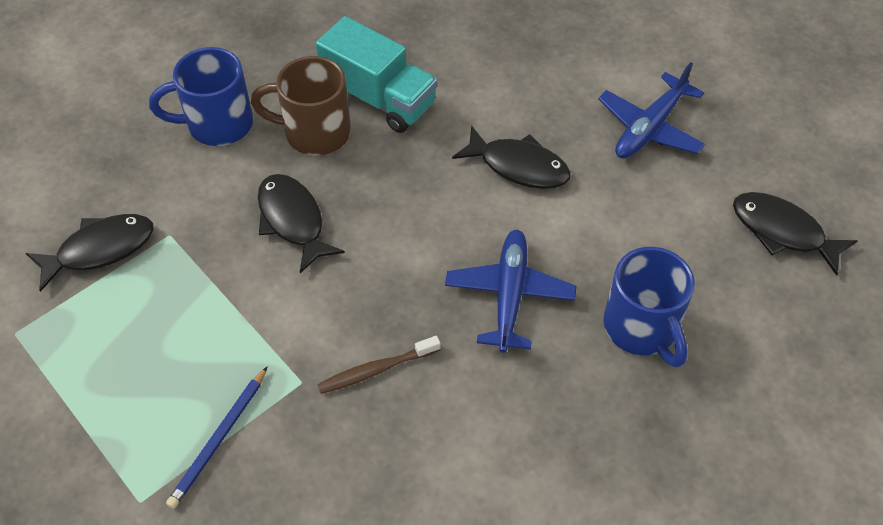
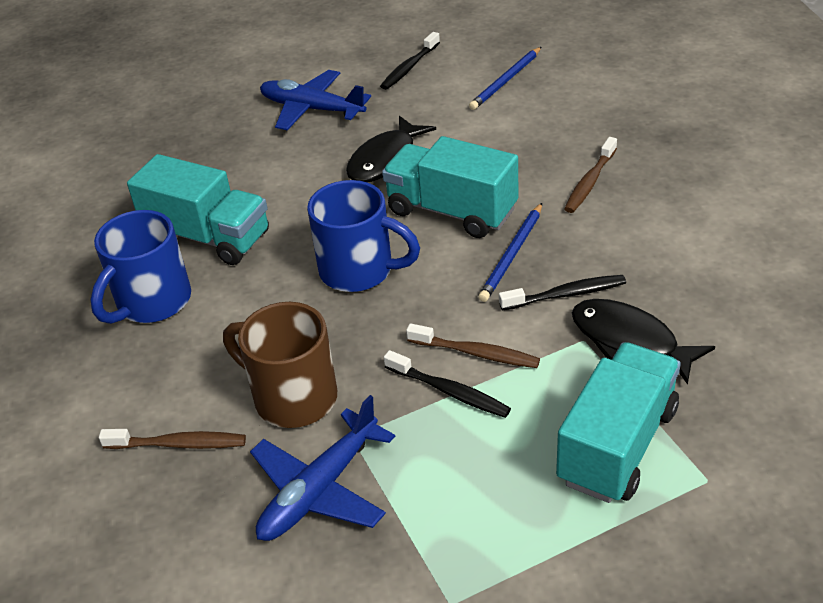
black fish: 4 -> 2
black toothbrush: 0 -> 3
blue pencil: 1 -> 2
brown toothbrush: 1 -> 3
turquoise truck: 1 -> 3

